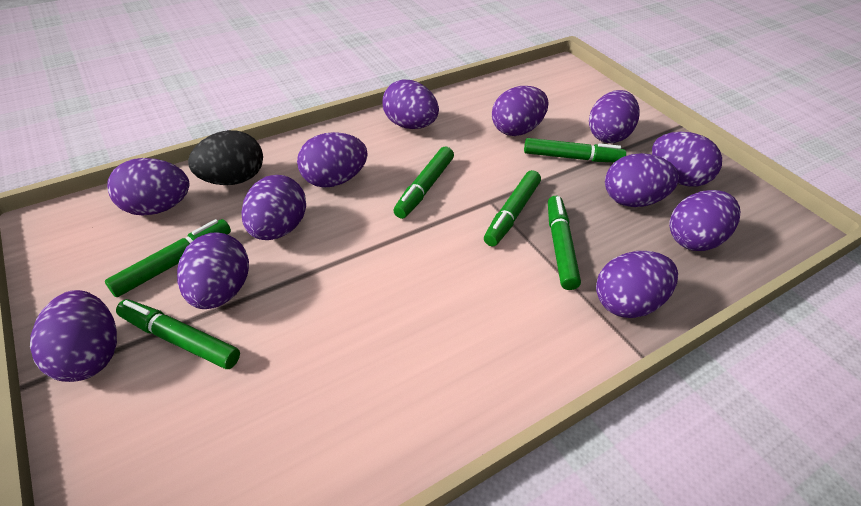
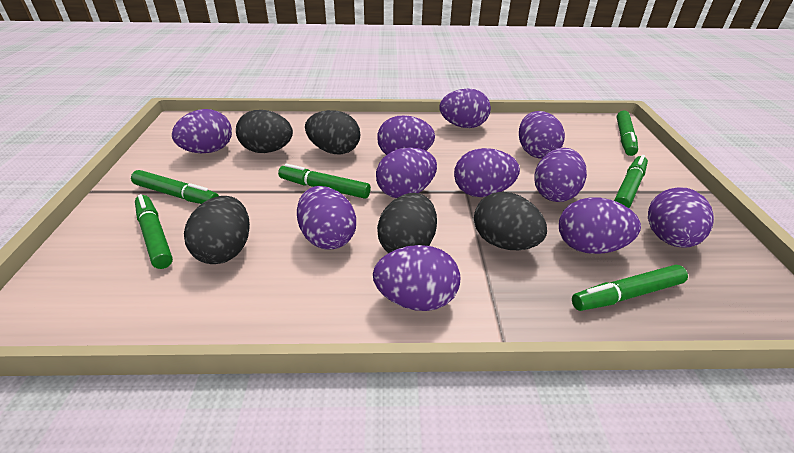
black egg: 1 -> 5
purple egg: 12 -> 11

